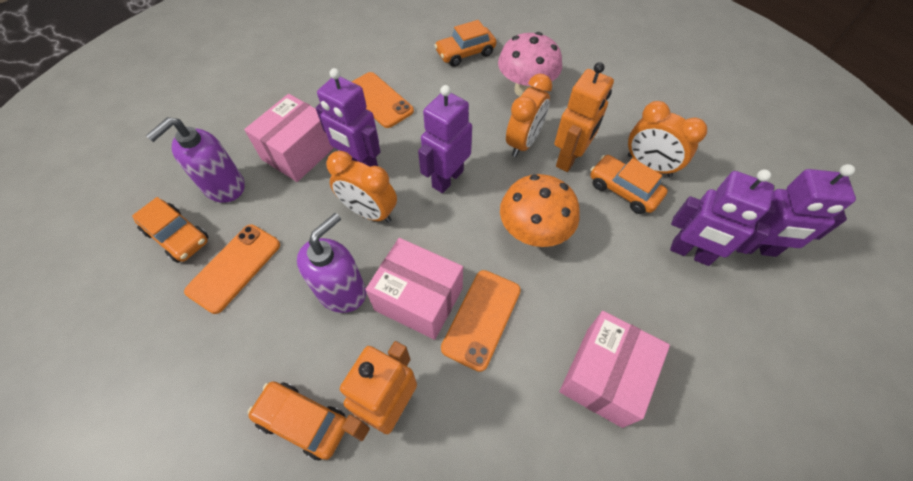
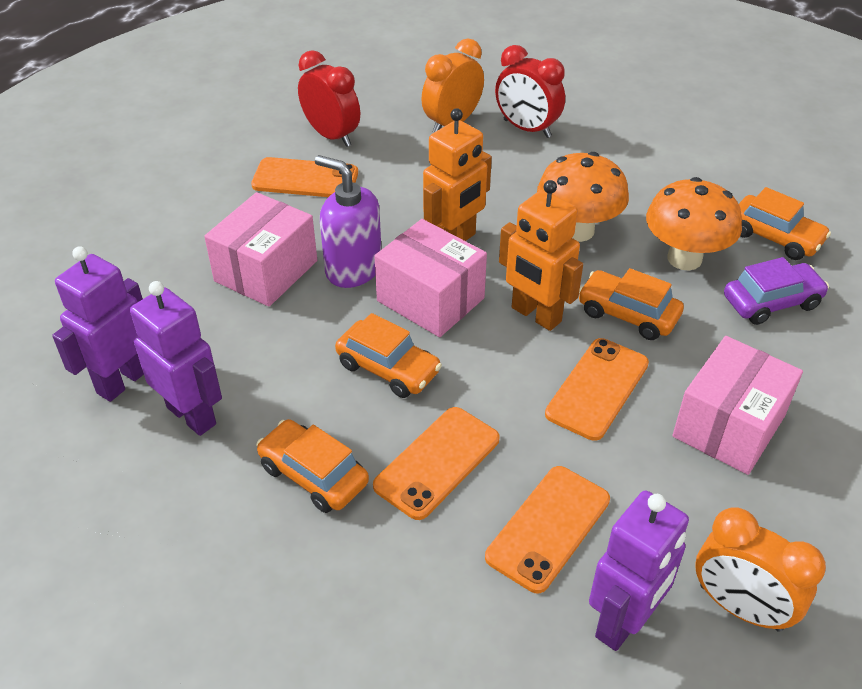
orange clock: 3 -> 2
orange mushroom: 1 -> 2
orange phone: 3 -> 4
pink mushroom: 1 -> 0
purple car: 0 -> 1
purple robot: 4 -> 3
purple soap dispenser: 2 -> 1
red clock: 0 -> 2

